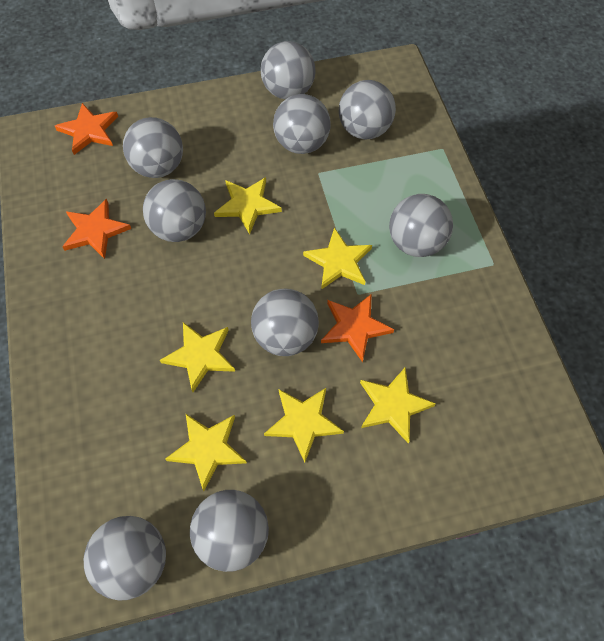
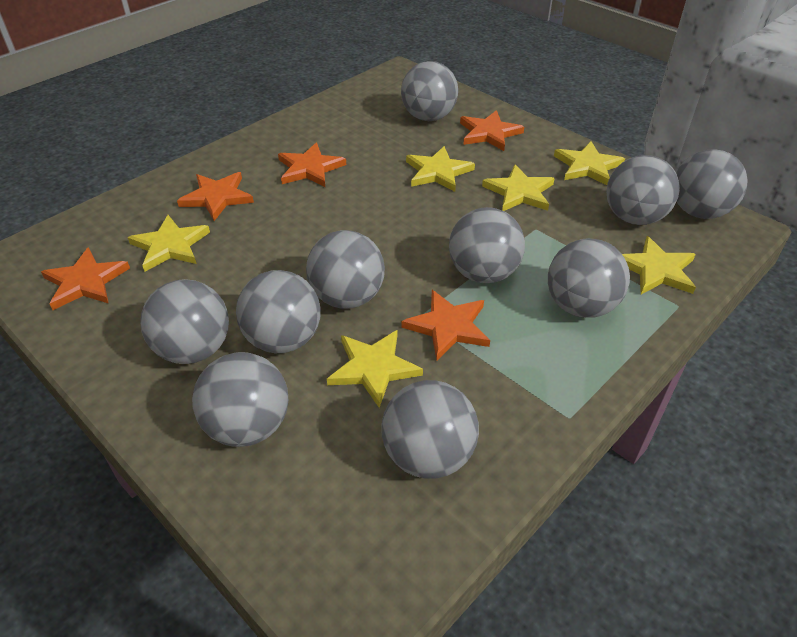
grey ball: 9 -> 10
orange star: 3 -> 5

